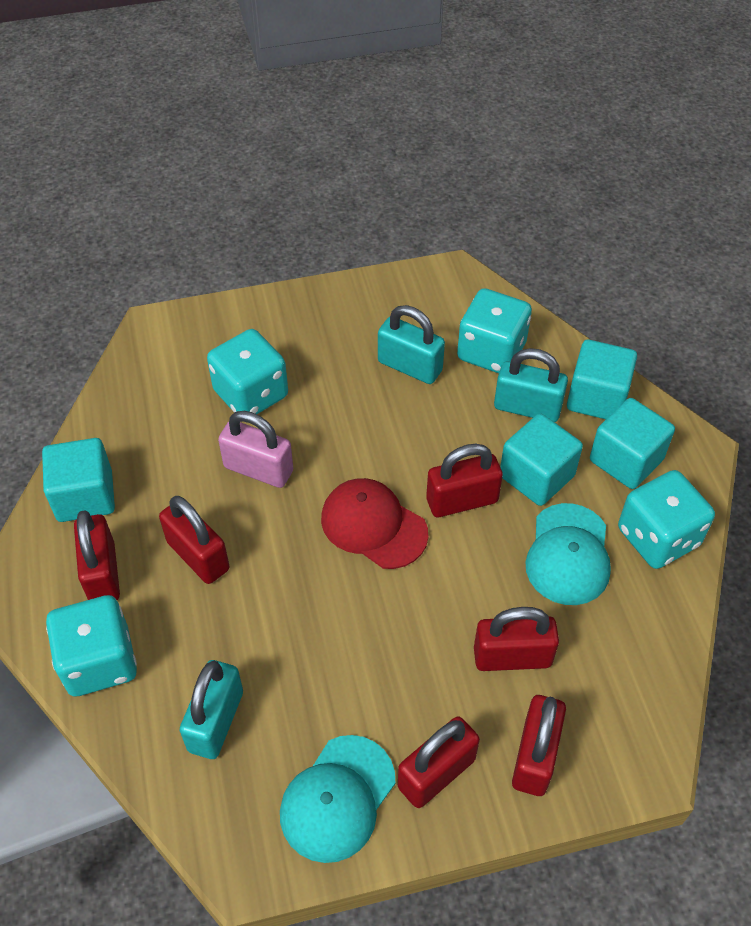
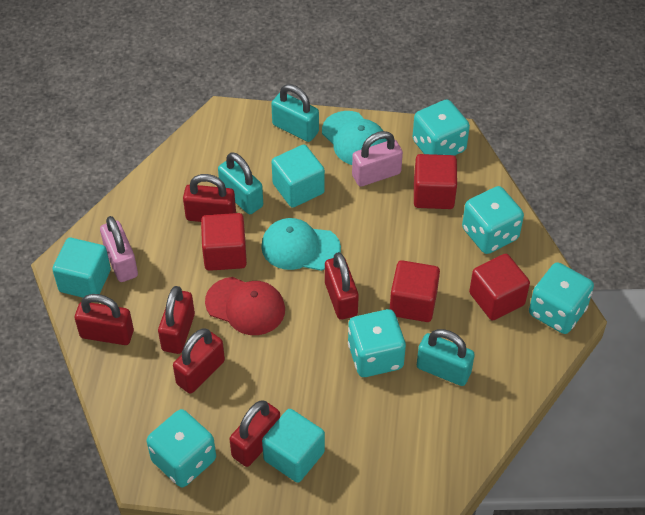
pink padlock: 1 -> 2
red cube: 0 -> 4
turquoise cube: 4 -> 3
turquoise dice: 4 -> 5

